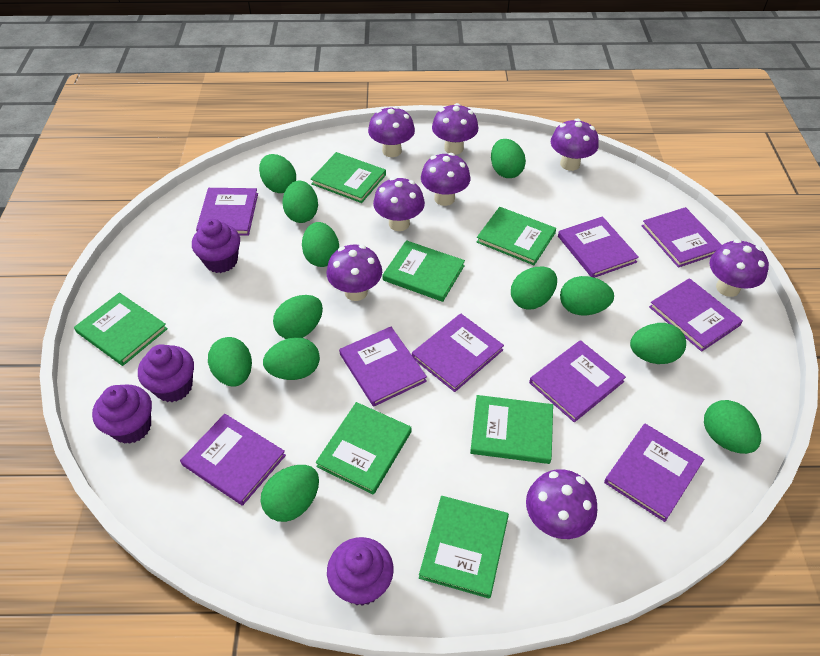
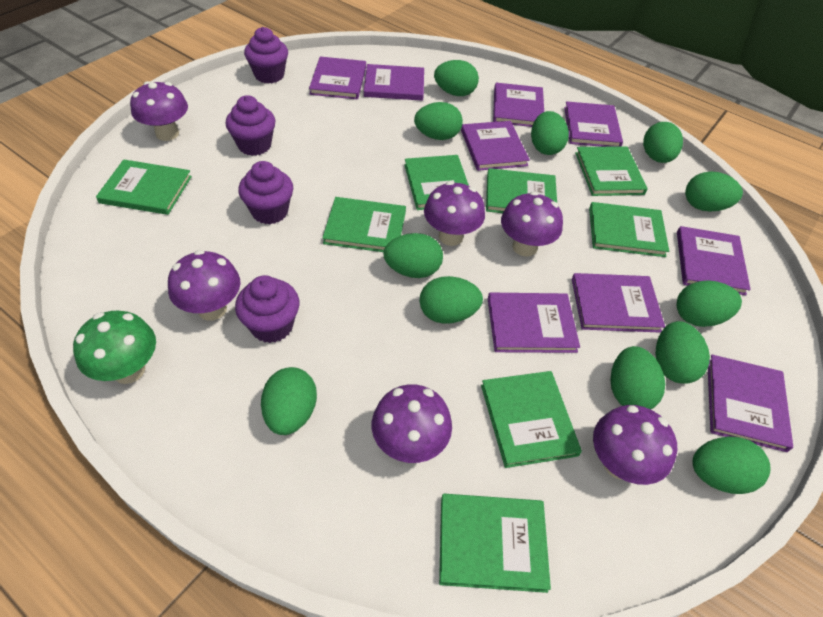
green book: 7 -> 8
green mushroom: 0 -> 1
purple mushroom: 8 -> 6

